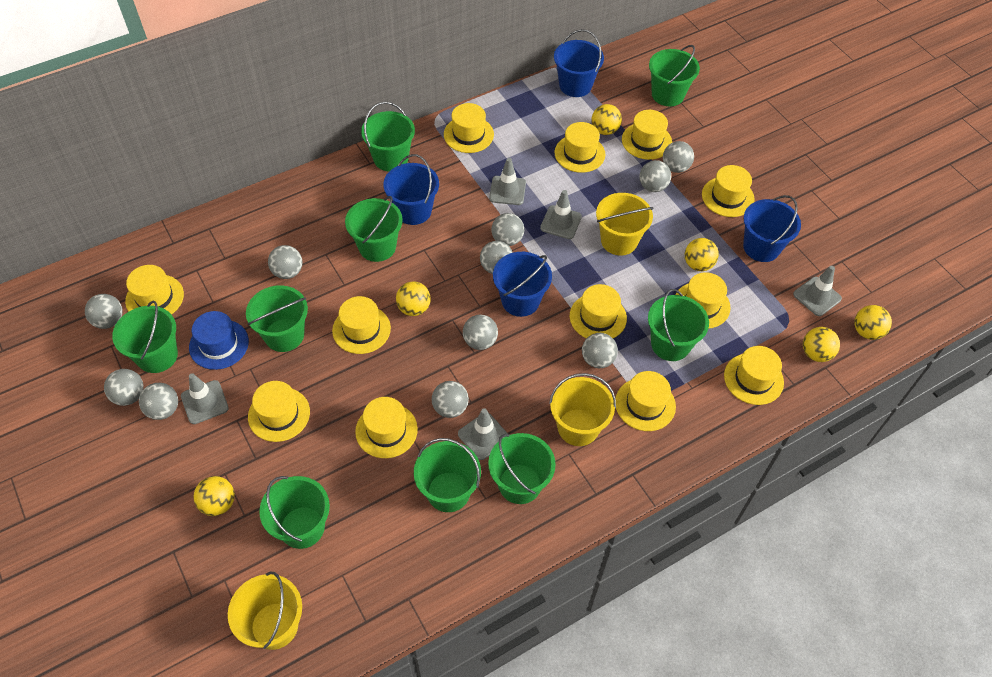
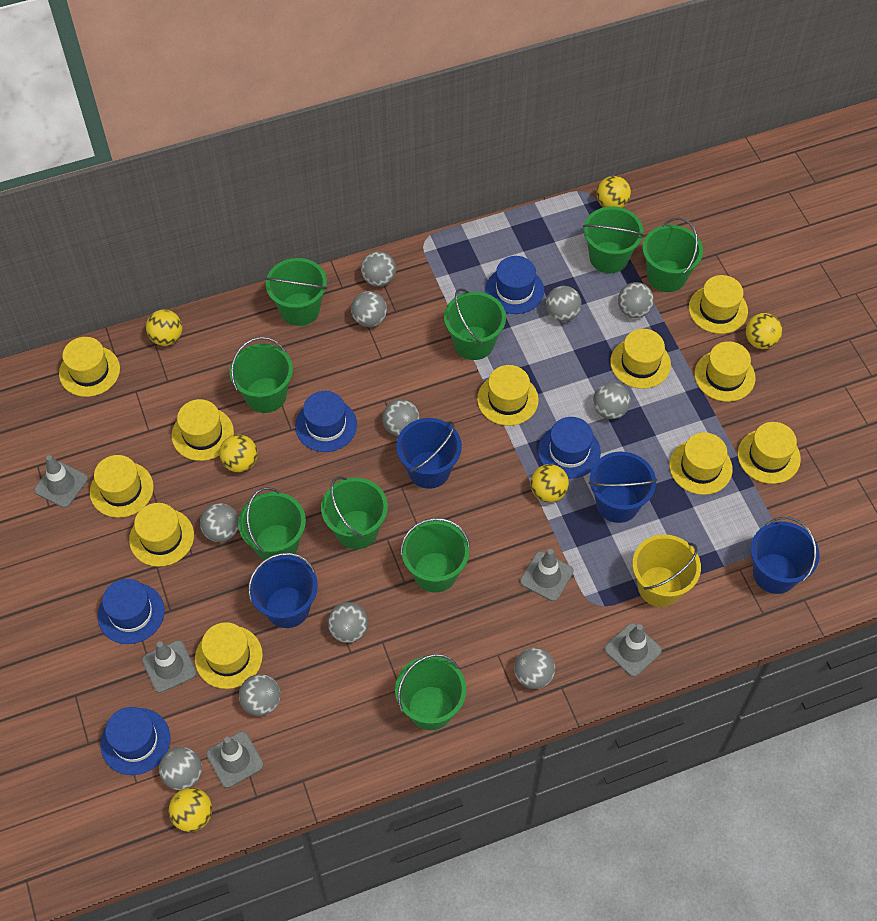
blue hat: 1 -> 5
yellow bucket: 3 -> 1
yellow hat: 12 -> 11

